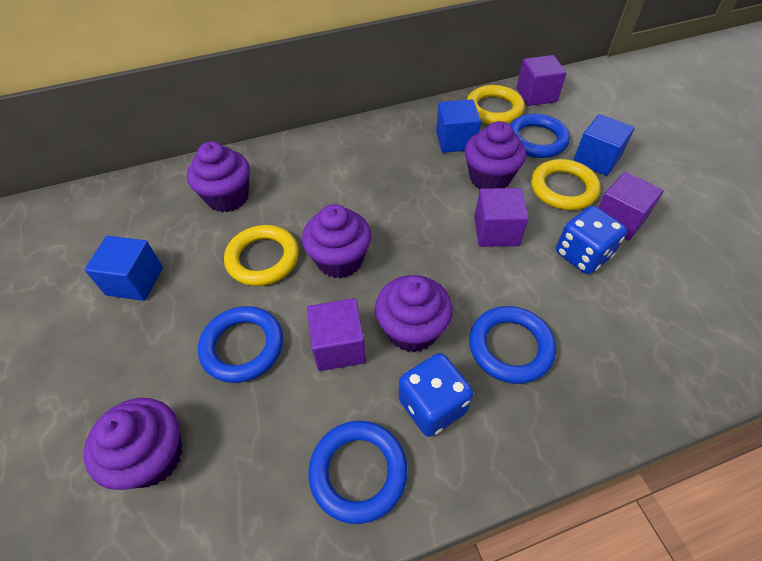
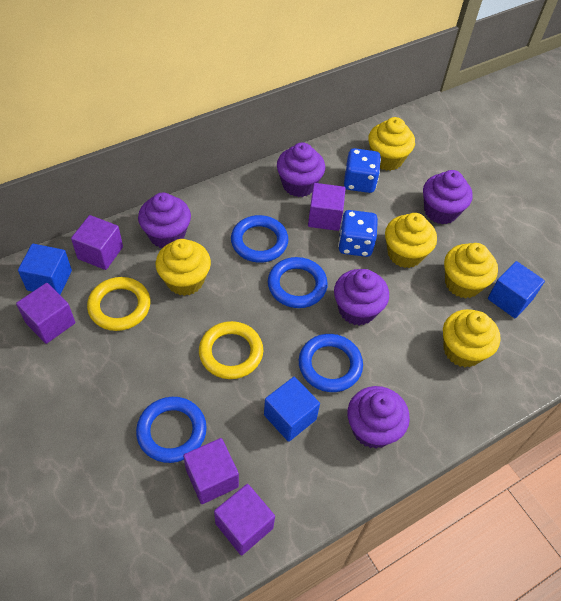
purple cube: 4 -> 5
yellow cupcake: 0 -> 5
yellow ring: 3 -> 2

